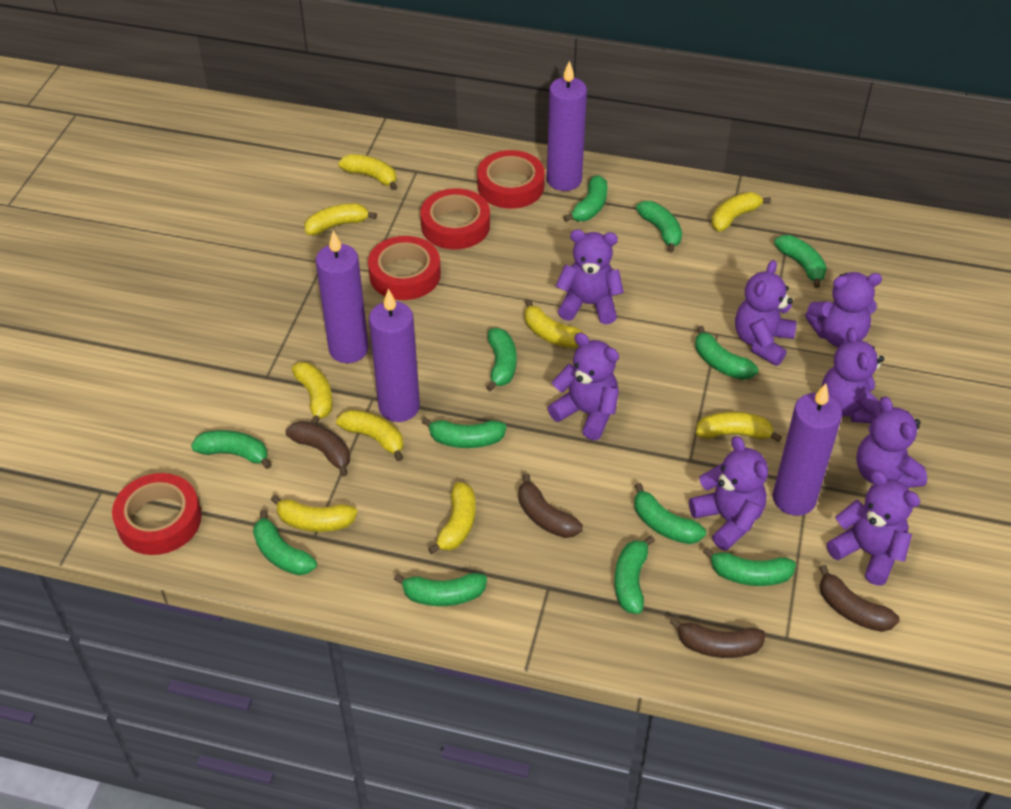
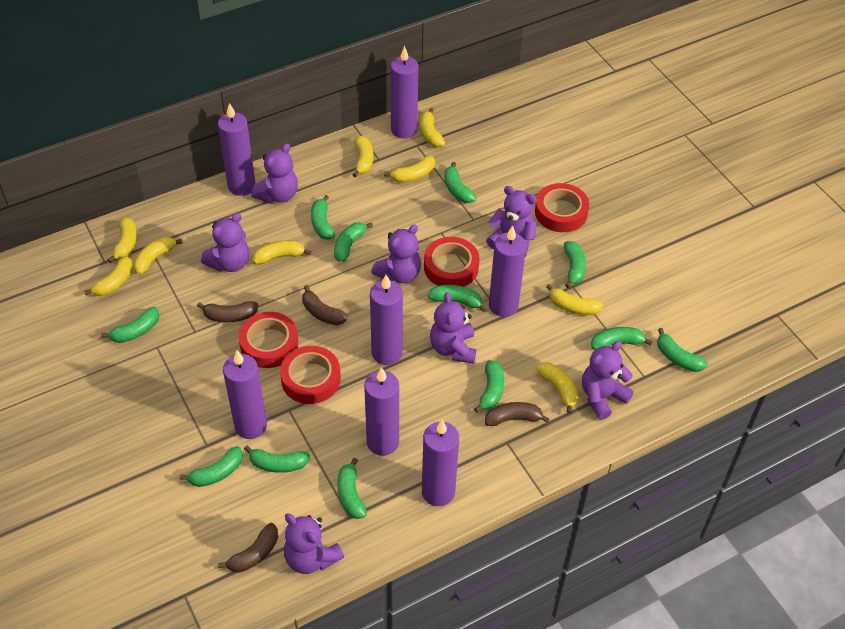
purple candle: 4 -> 7
purple teddy bear: 8 -> 7

